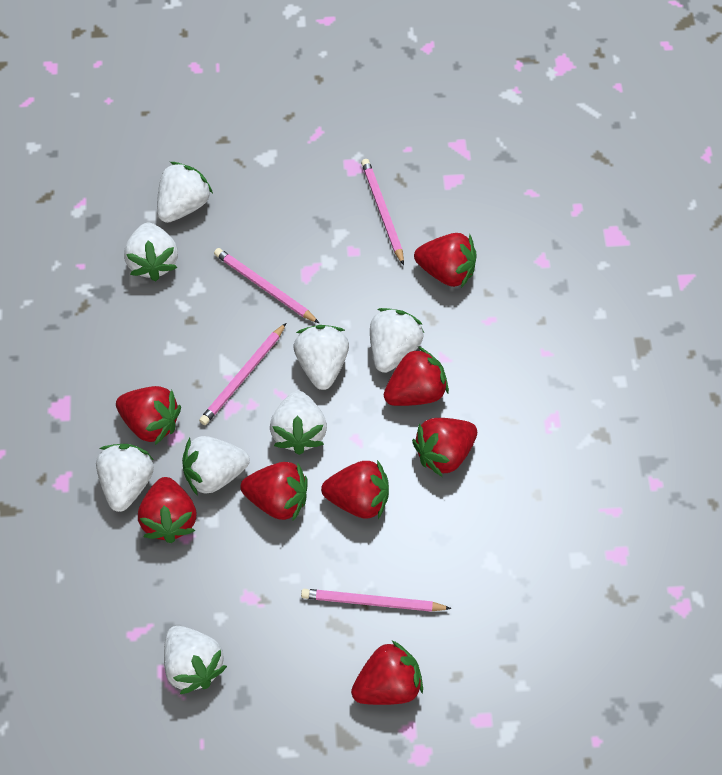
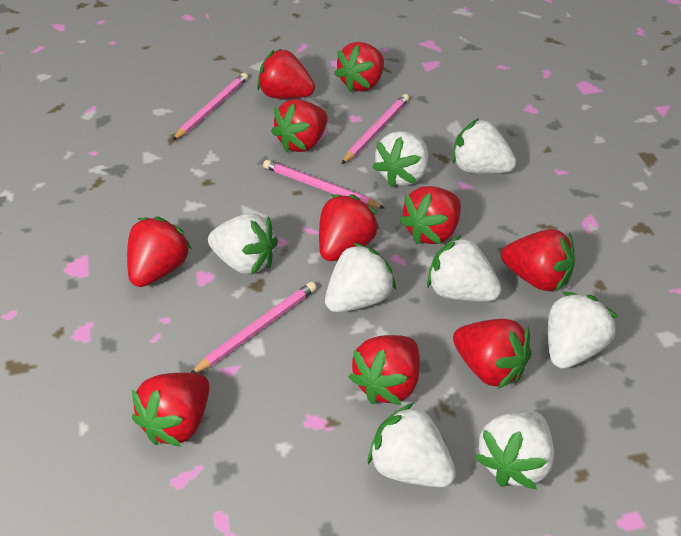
red strawberry: 8 -> 10

